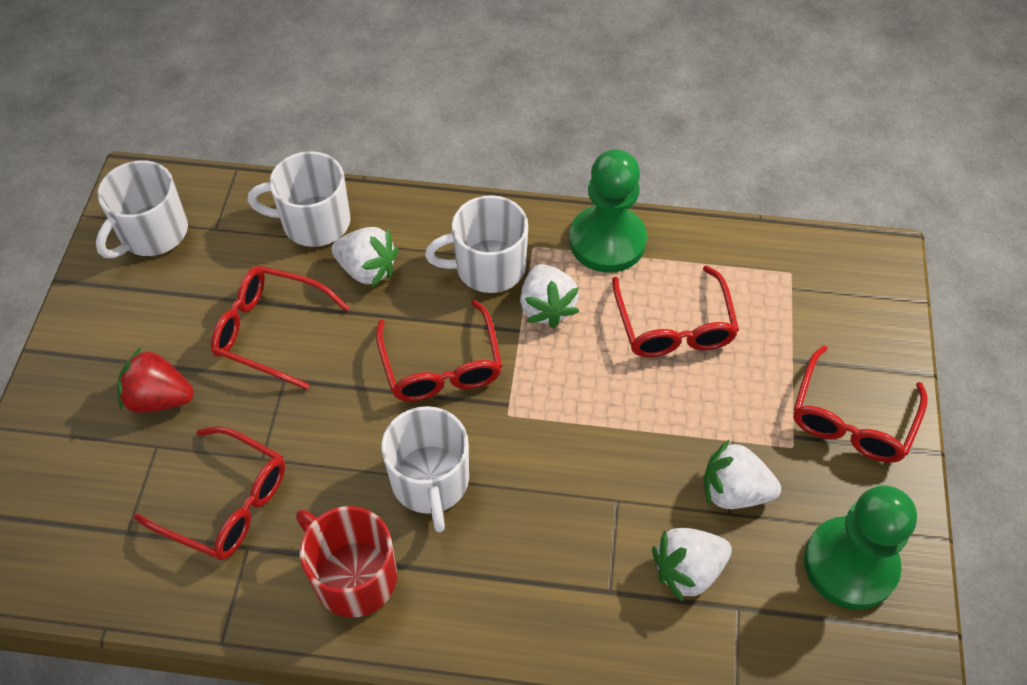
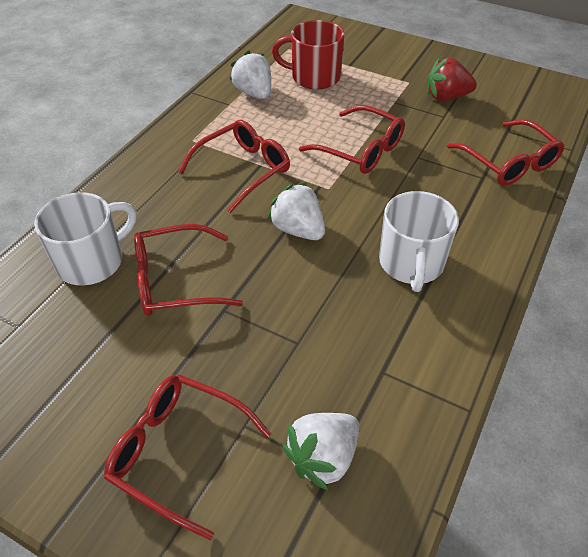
green pawn: 2 -> 0
white mug: 4 -> 2
white strawberry: 4 -> 3

